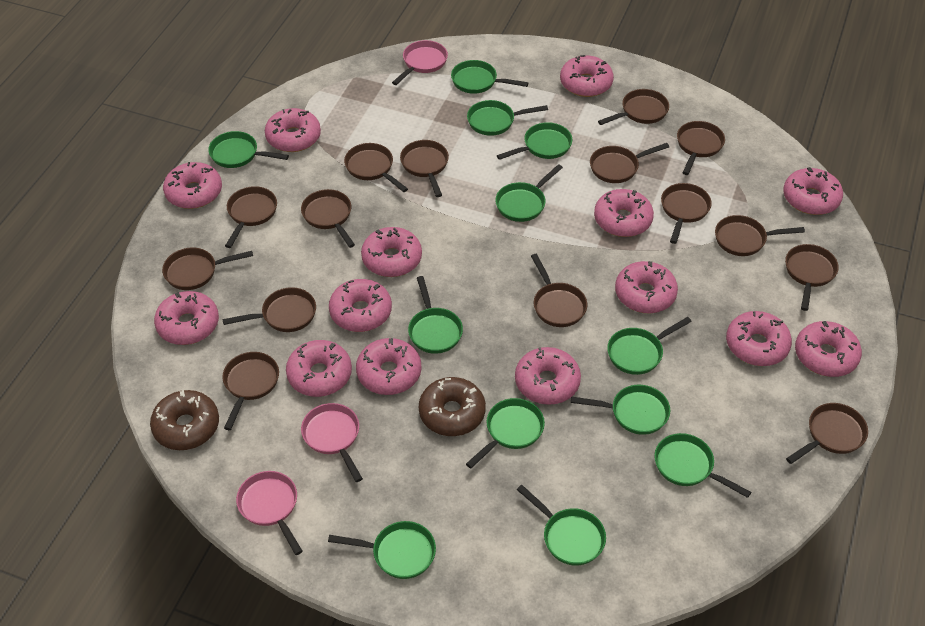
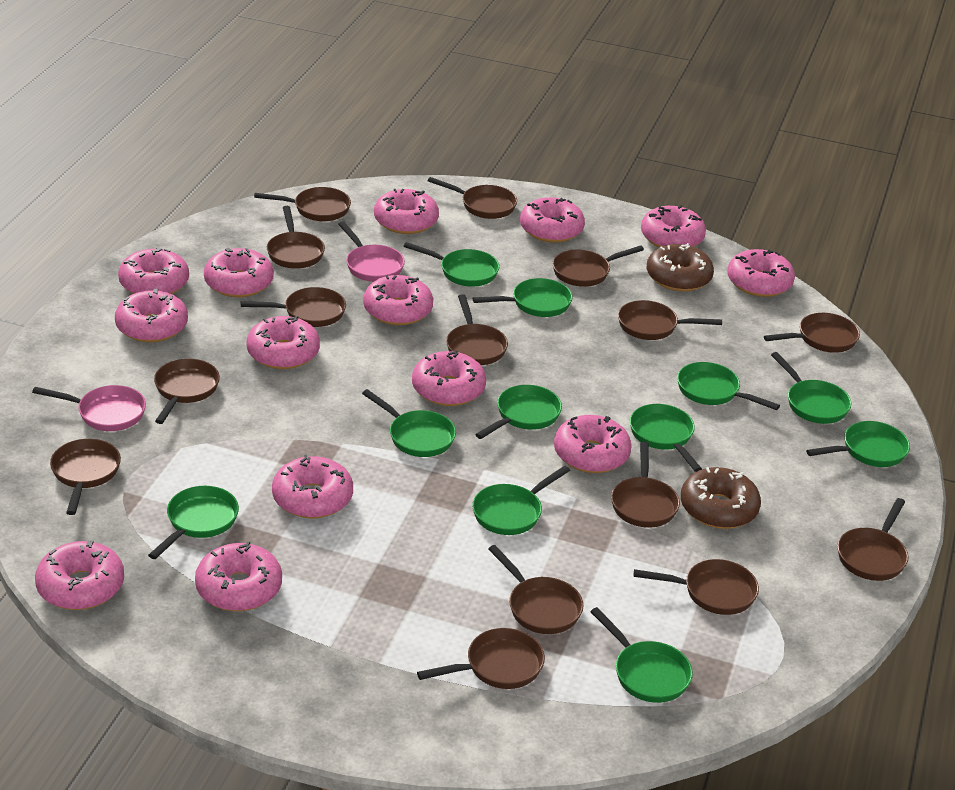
green pan: 12 -> 11
pink pan: 3 -> 2

